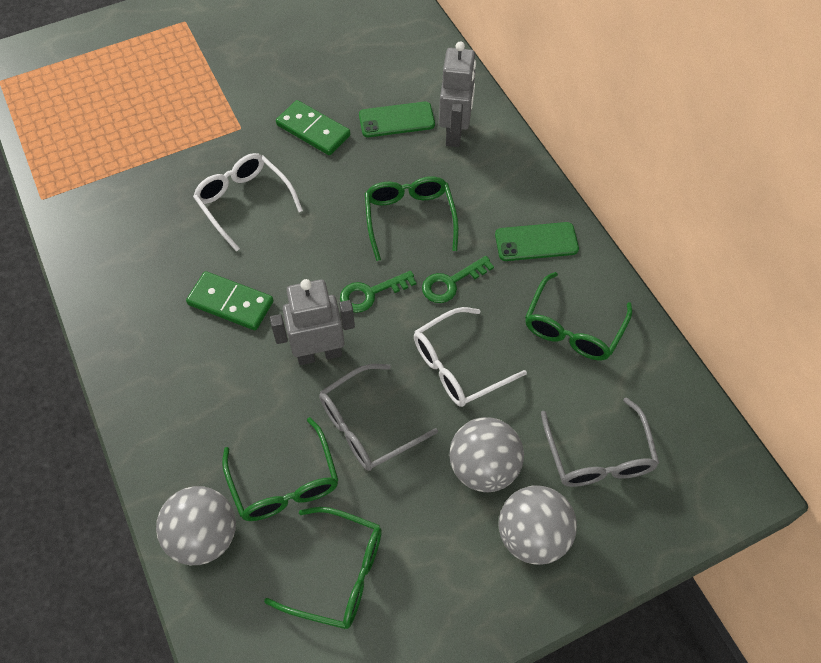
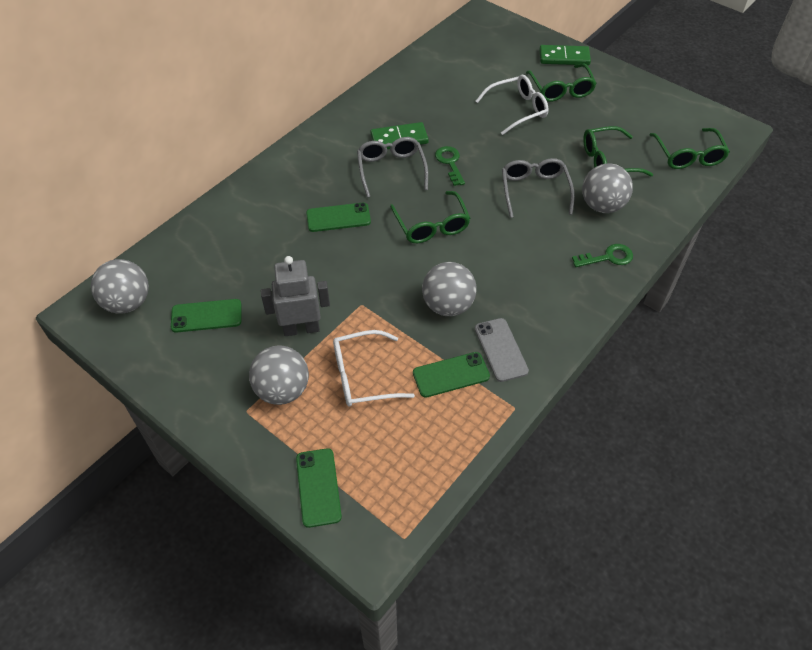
green phone: 2 -> 4
grey ball: 3 -> 4
grey phone: 0 -> 1
grey robot: 2 -> 1

